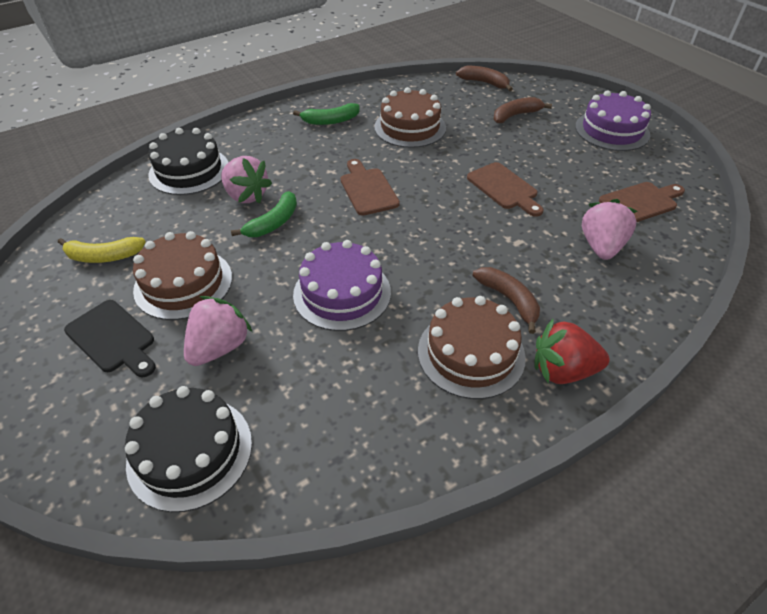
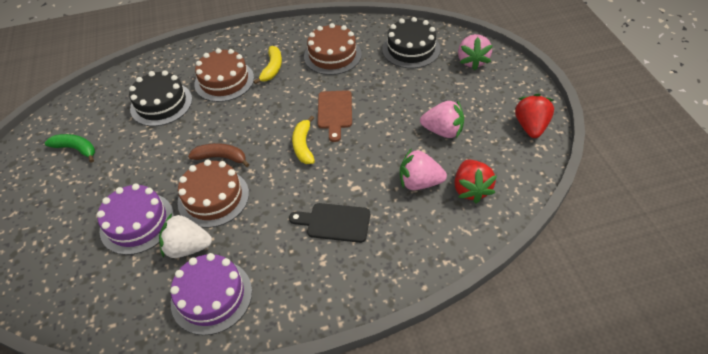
brown banana: 3 -> 1
brown cutting board: 3 -> 1
green banana: 2 -> 1
red strawberry: 1 -> 2
white strawberry: 0 -> 1
yellow banana: 1 -> 2

